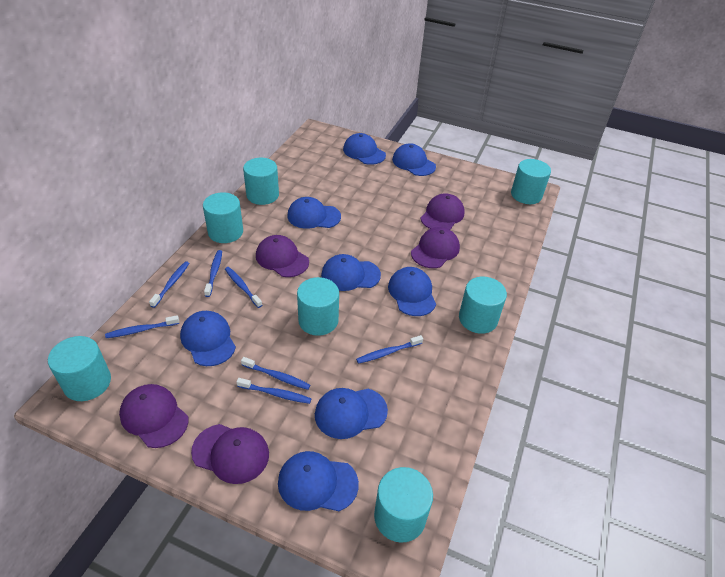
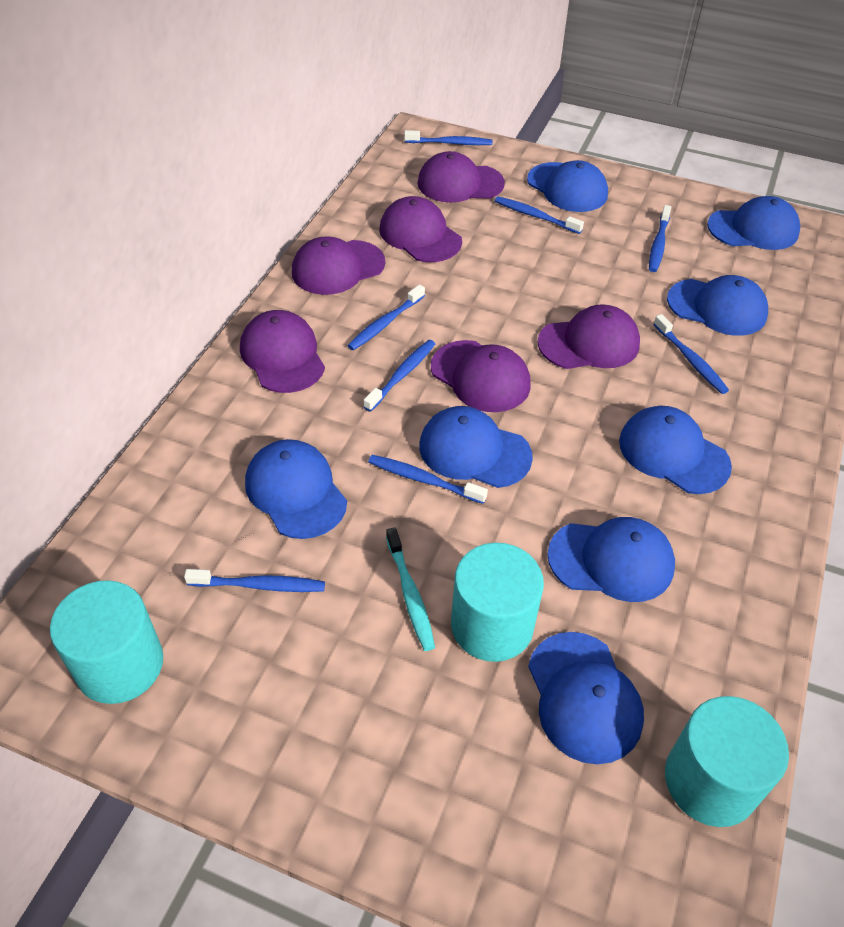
blue toothbrush: 7 -> 8
purple cap: 5 -> 6
turquoise cylinder: 7 -> 3
turquoise toothbrush: 0 -> 1

